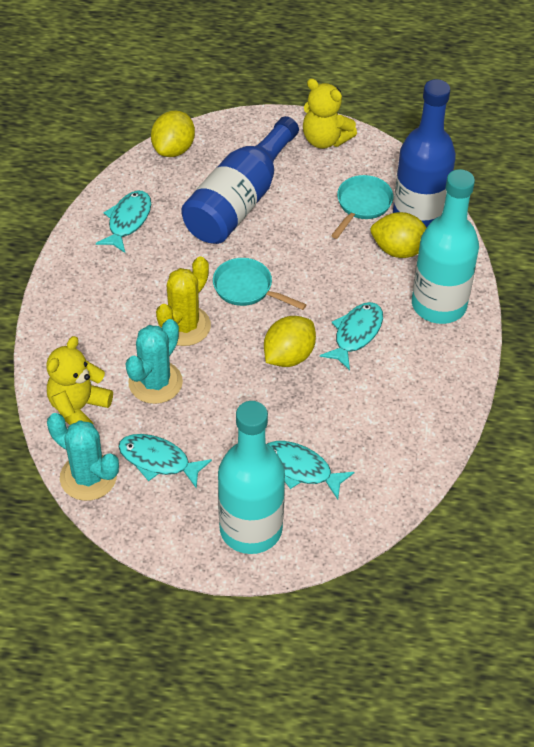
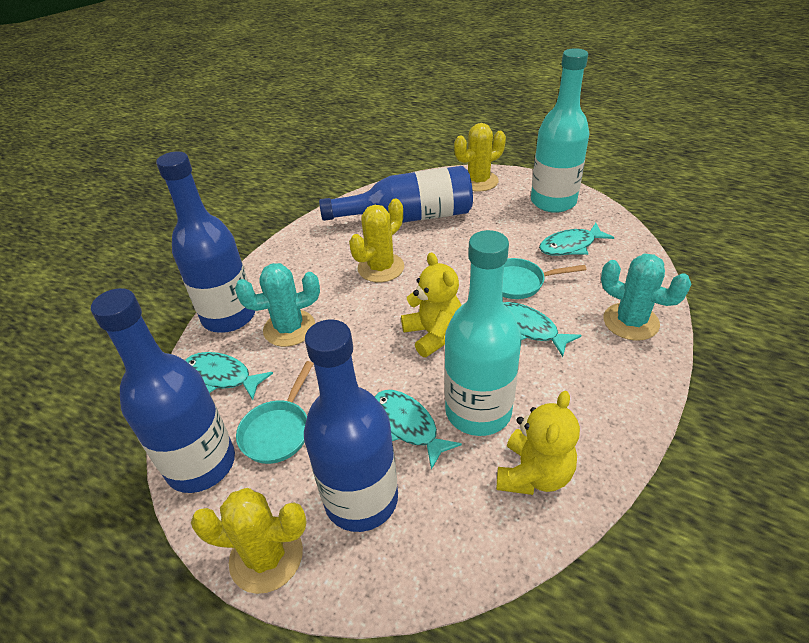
blue bottle: 2 -> 4
yellow cactus: 1 -> 3
yellow lemon: 3 -> 0

